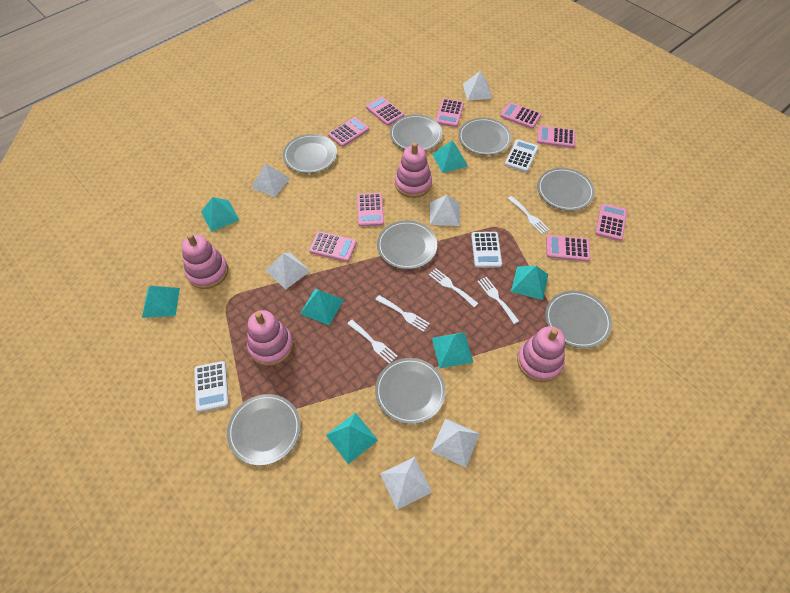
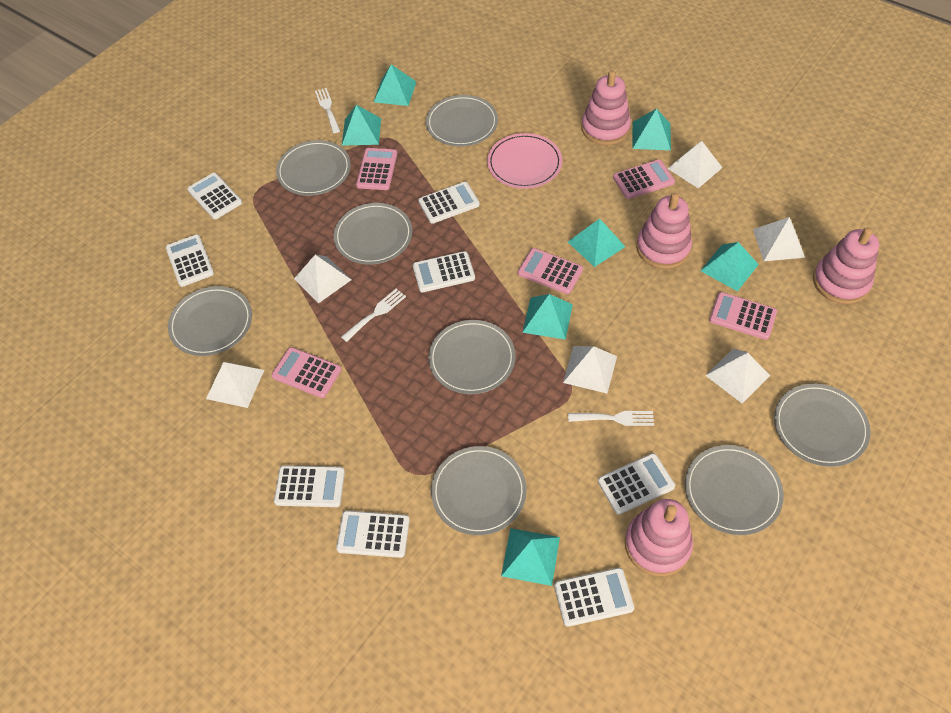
pink calculator: 9 -> 5
pink plate: 0 -> 1
white calculator: 3 -> 8
white fork: 5 -> 3

